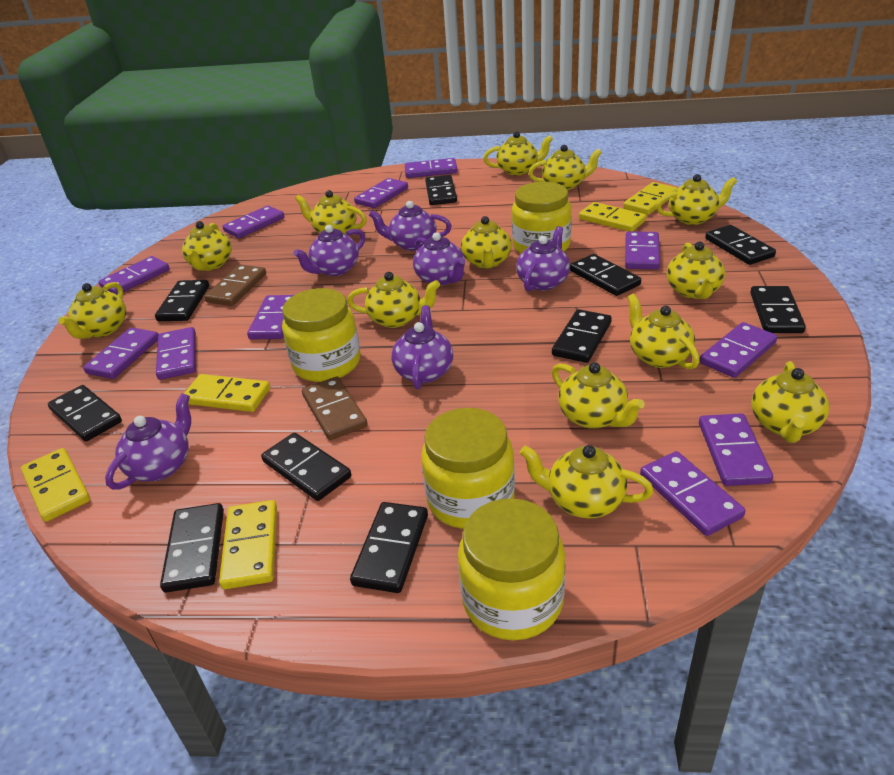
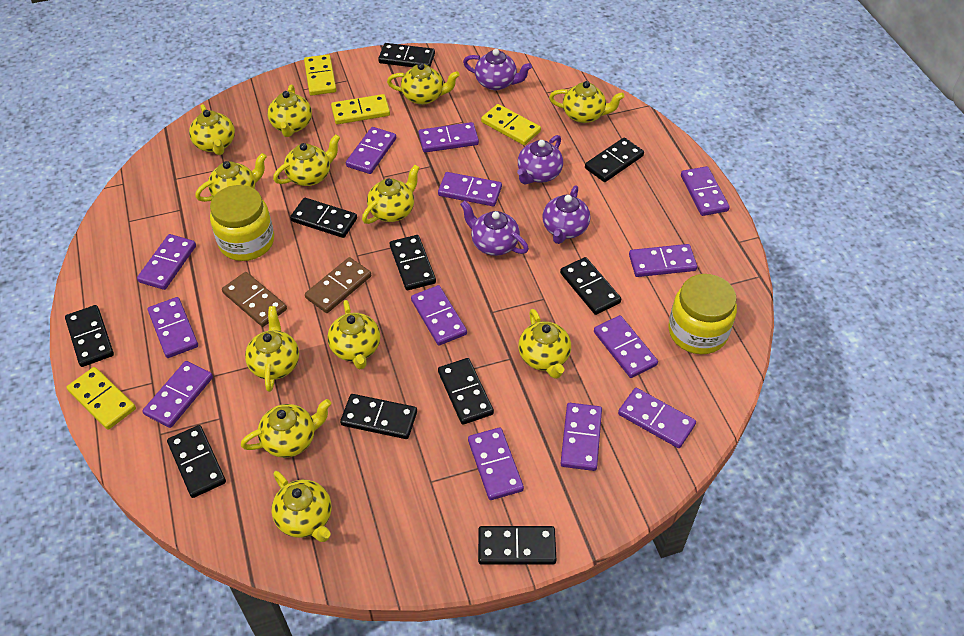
purple domino: 11 -> 13
purple teapot: 6 -> 4
yellow domino: 5 -> 4
yellow jar: 4 -> 2
yellow teapot: 13 -> 12

